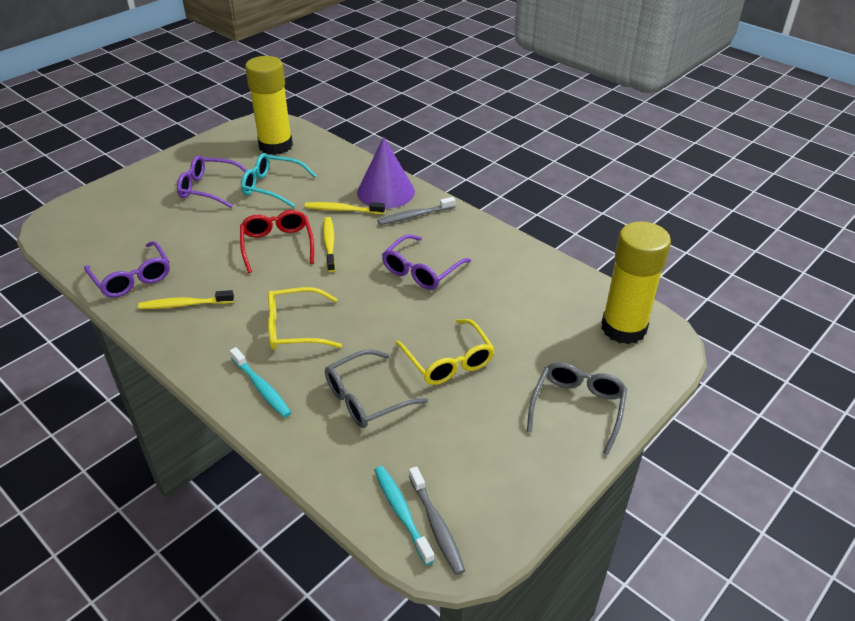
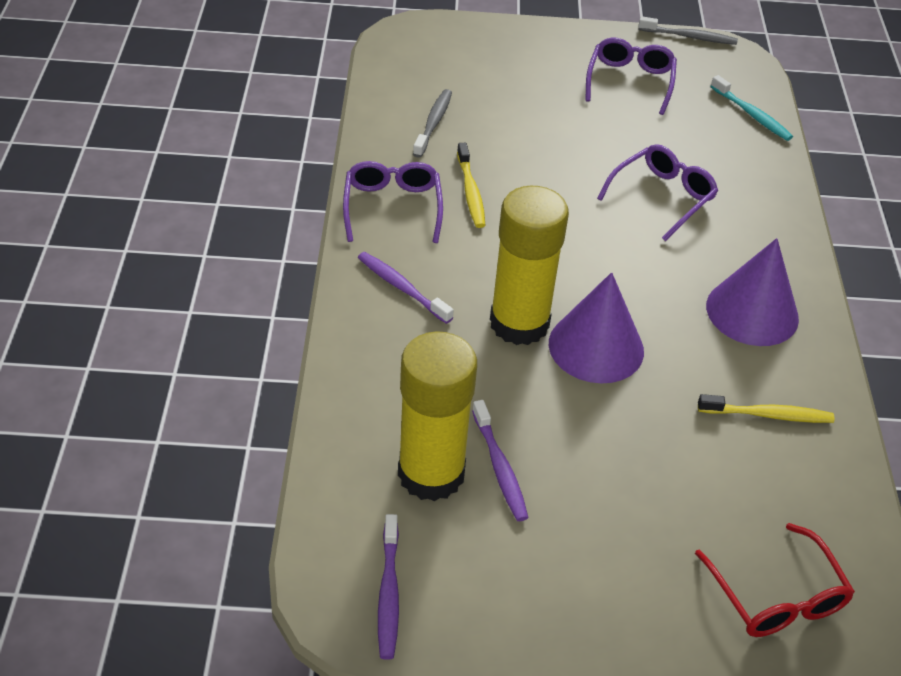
grey glasses: 2 -> 0
purple cone: 1 -> 2
purple toothbrush: 0 -> 3
turquoise glasses: 1 -> 0
turquoise toothbrush: 2 -> 1
yellow glasses: 2 -> 0
yellow toothbrush: 3 -> 2

